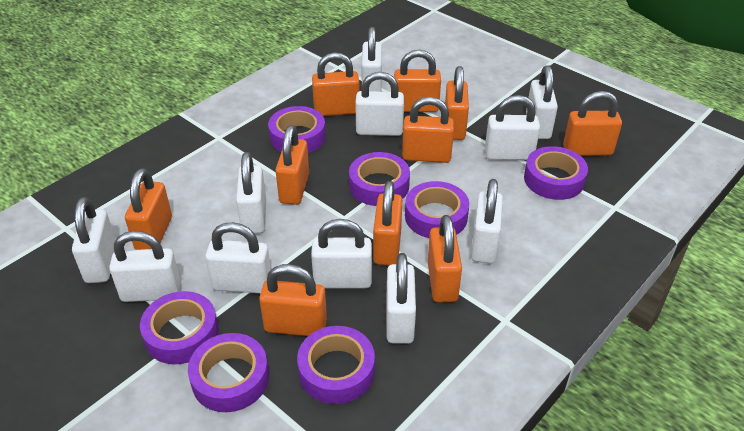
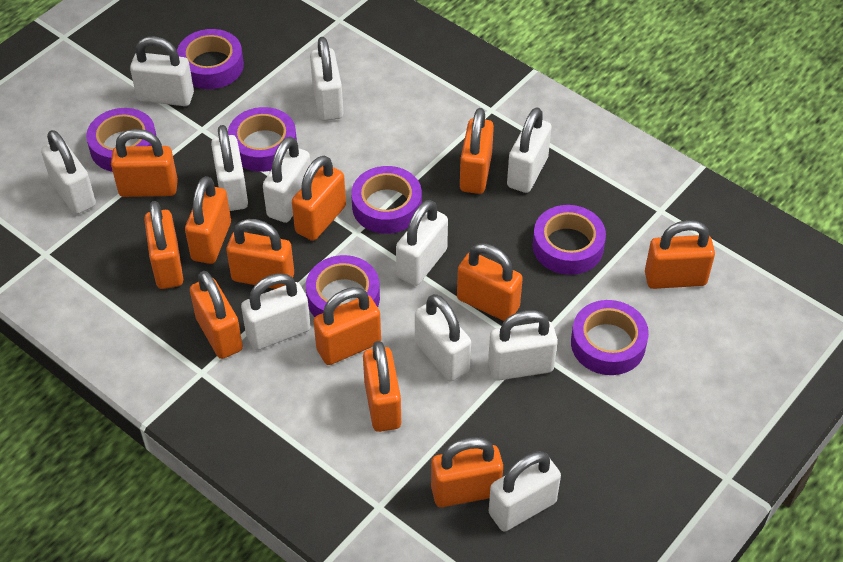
orange padlock: 10 -> 12

